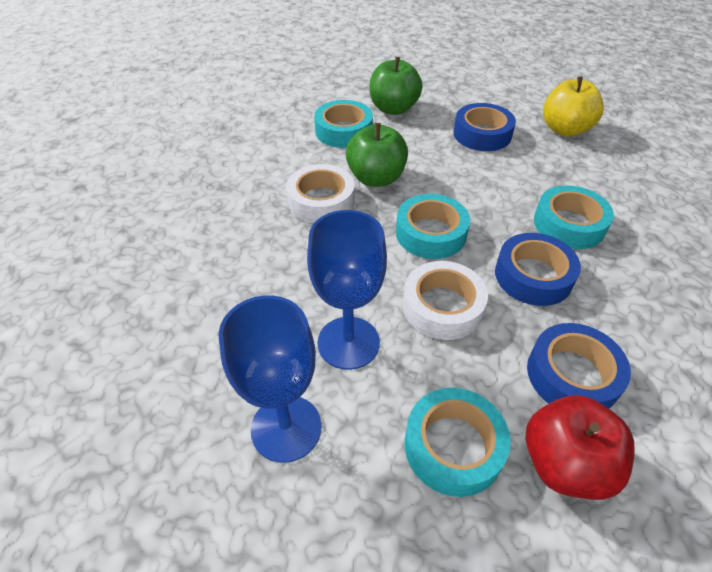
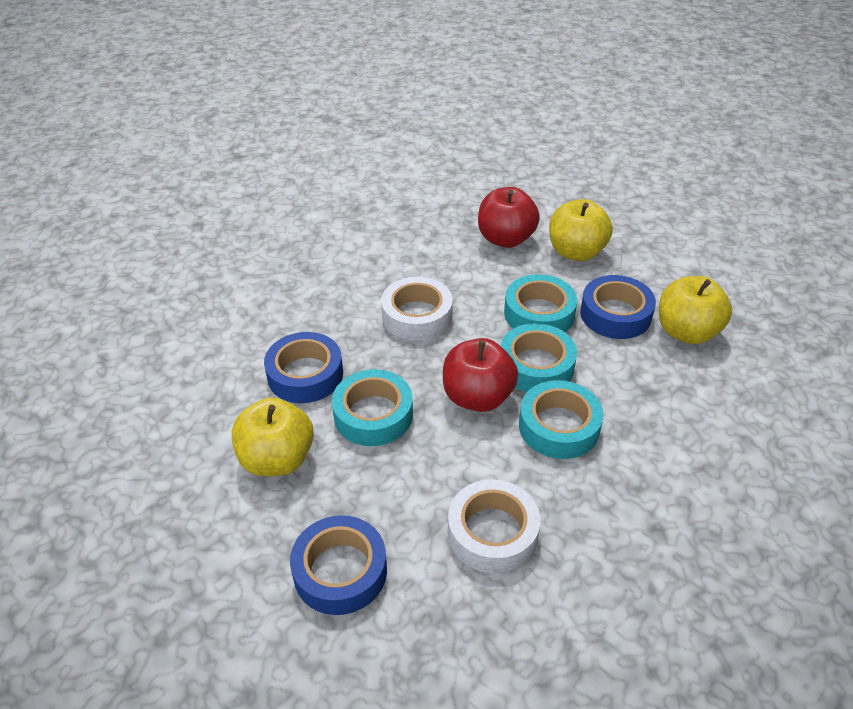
blue goblet: 2 -> 0
green apple: 2 -> 0
red apple: 1 -> 2
yellow apple: 1 -> 3

